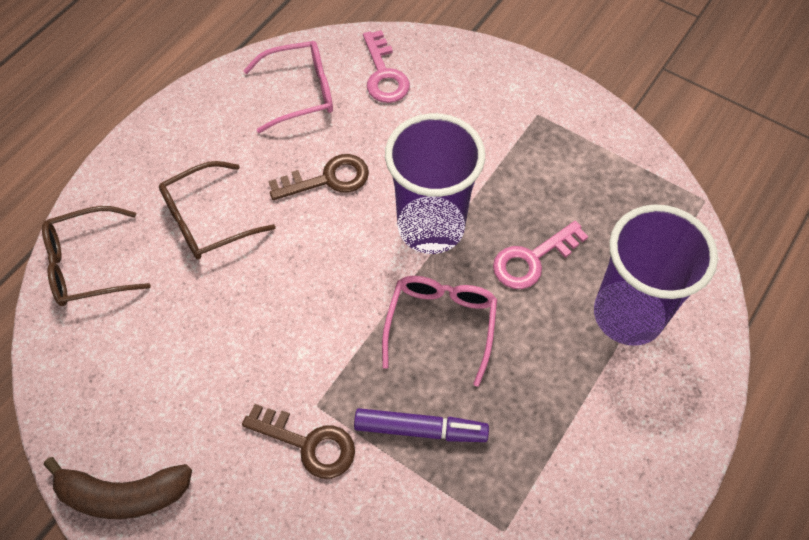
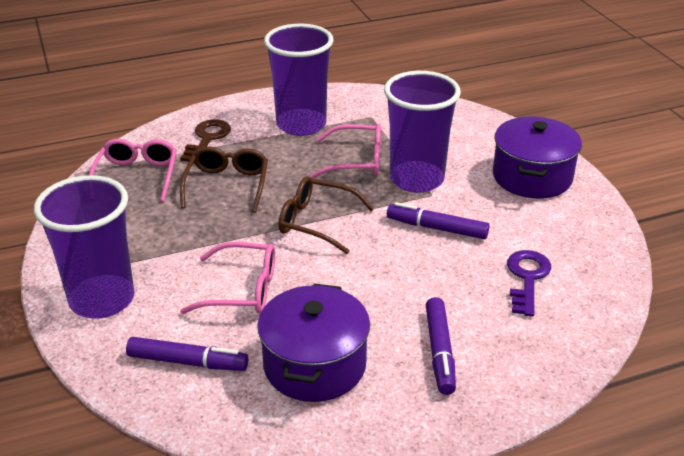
brown banana: 1 -> 0
brown key: 2 -> 1
pink glasses: 2 -> 3
pink key: 2 -> 0
purple cup: 2 -> 3
purple key: 0 -> 1
purple marker: 1 -> 3
purple pot: 0 -> 2

